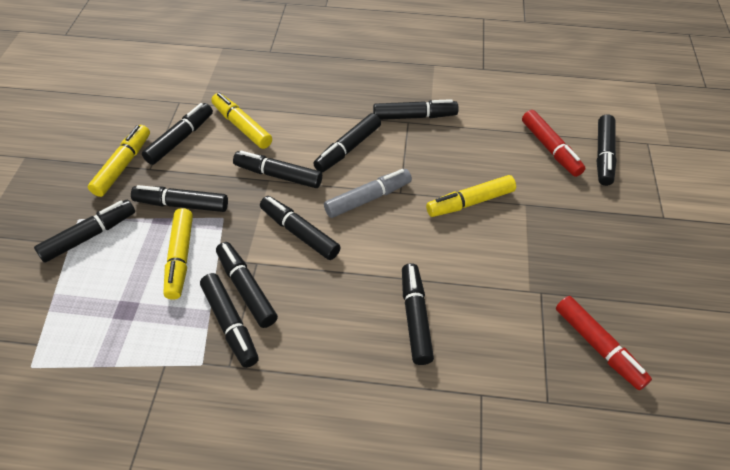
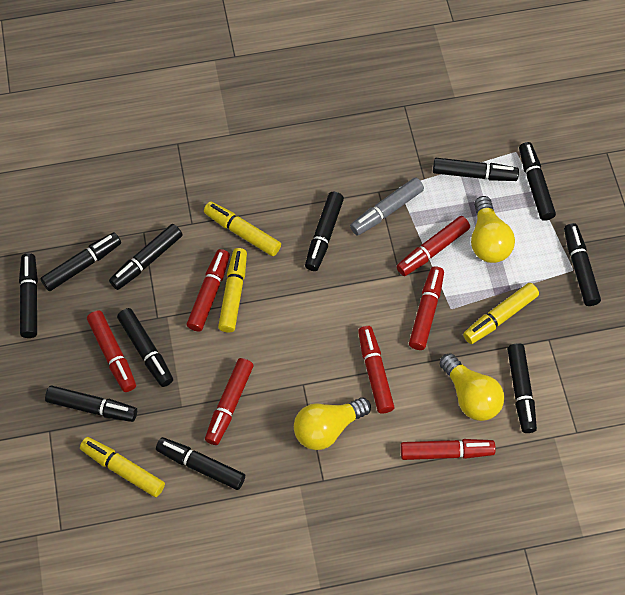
red marker: 2 -> 7
yellow light bulb: 0 -> 3

